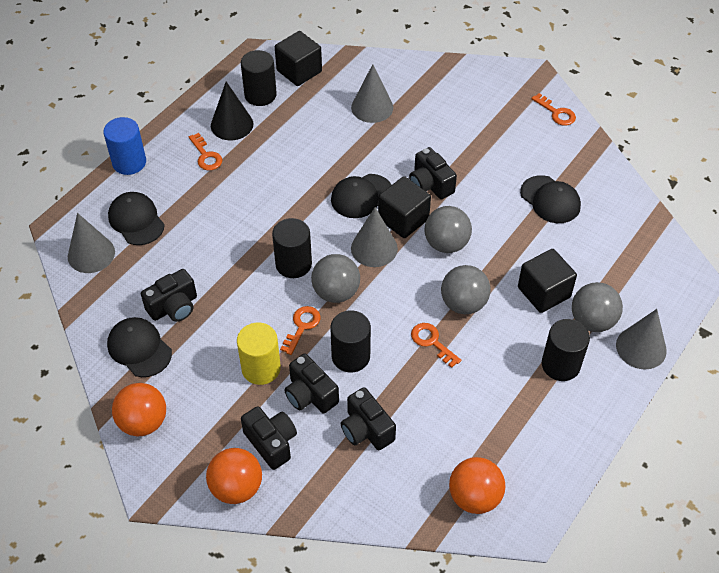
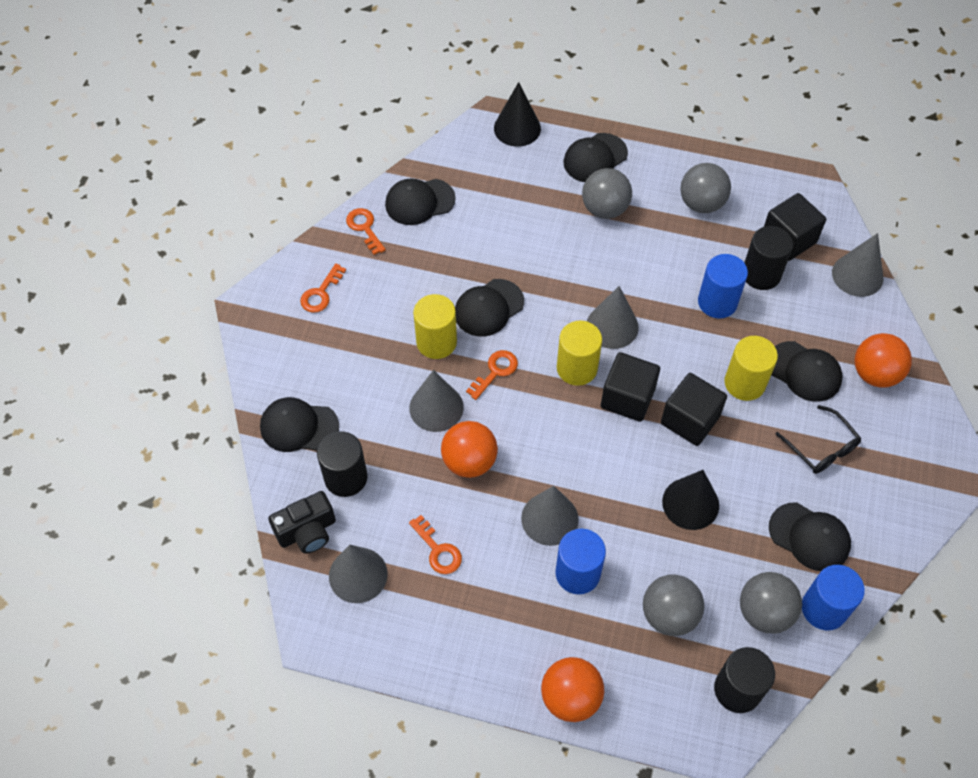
black camera: 5 -> 1
black cap: 4 -> 6
black cone: 1 -> 2
black cylinder: 4 -> 3
black glasses: 0 -> 1
blue cylinder: 1 -> 3
grey cone: 4 -> 5
yellow cylinder: 1 -> 3

